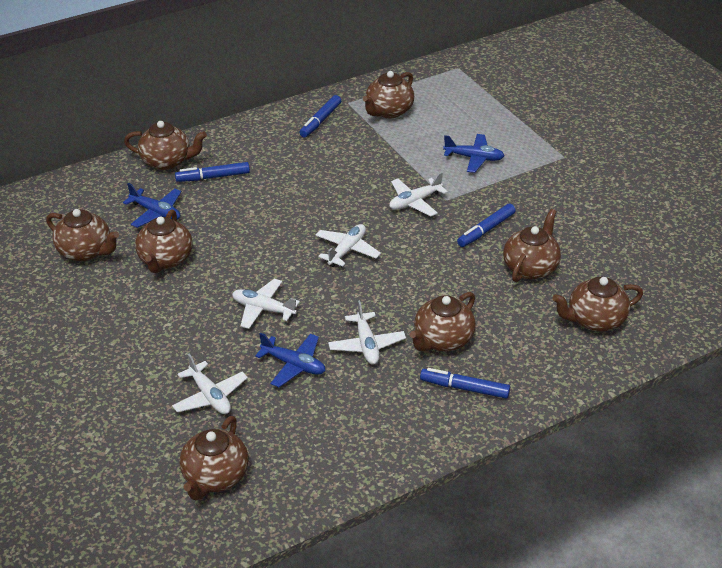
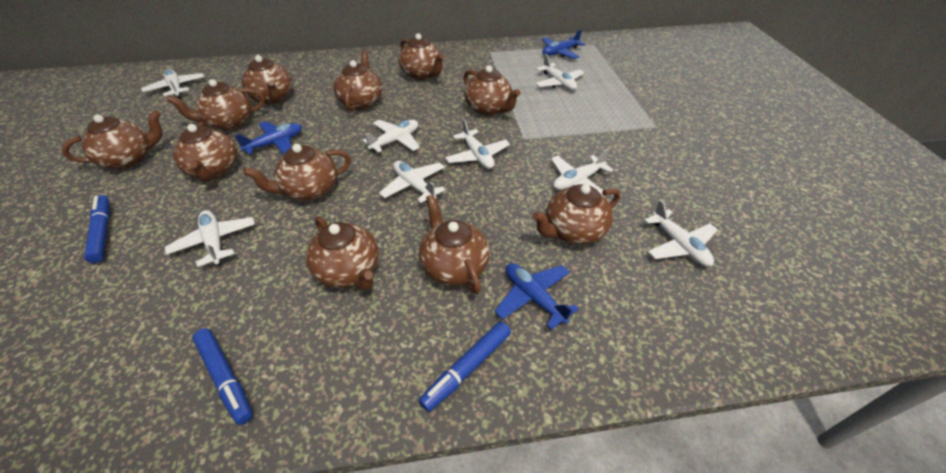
blue marker: 4 -> 3
brown teapot: 8 -> 11
white plane: 5 -> 8

